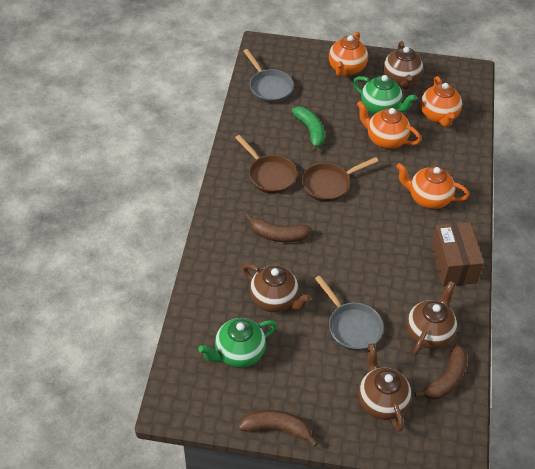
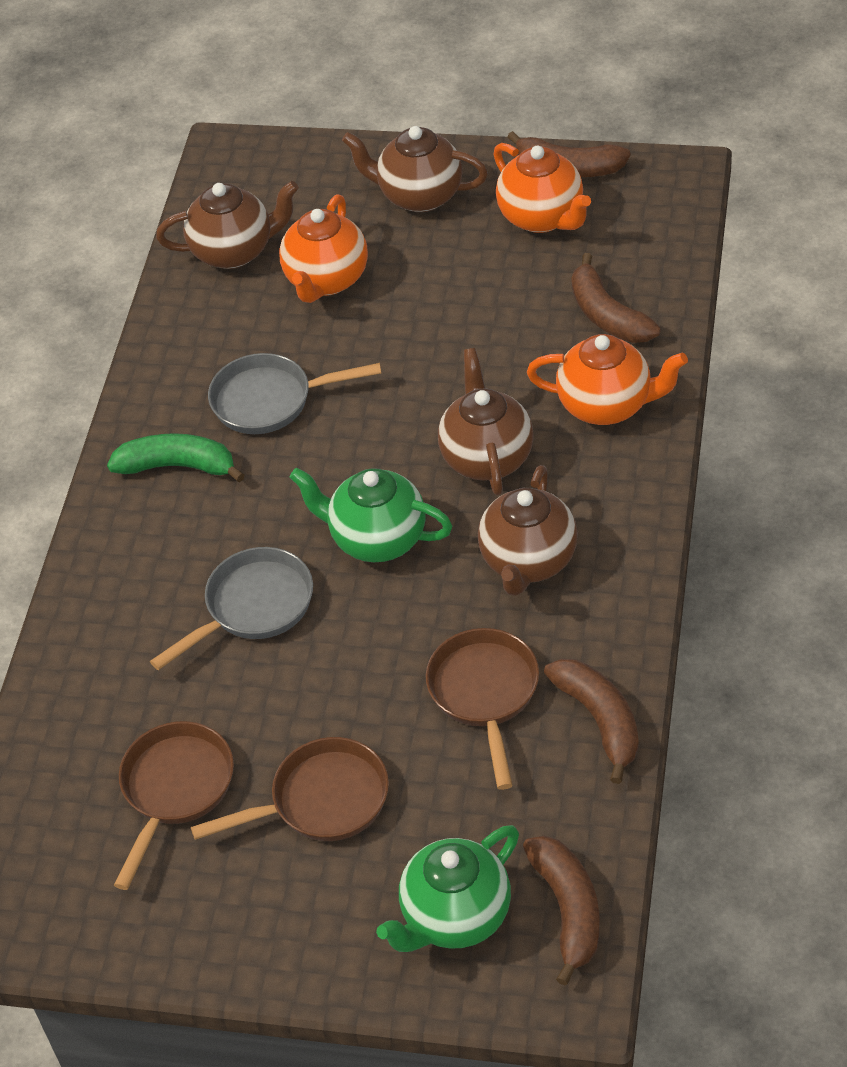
brown banana: 3 -> 4
brown box: 1 -> 0
brown pan: 2 -> 3
orange teapot: 4 -> 3

